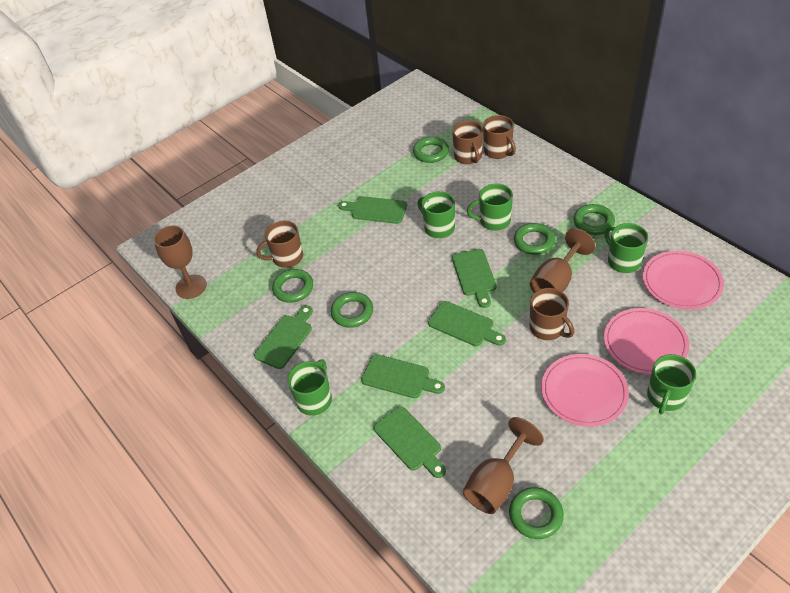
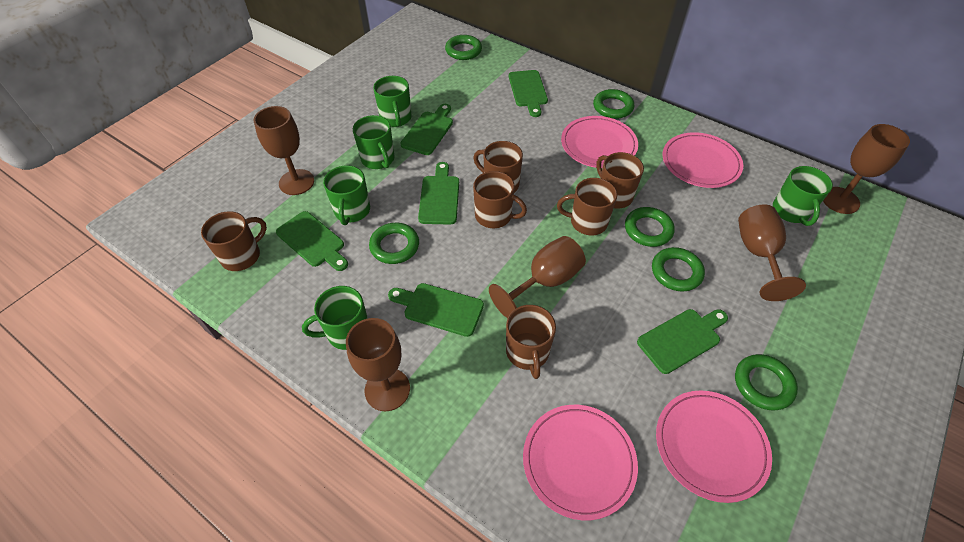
brown goblet: 3 -> 5
brown mug: 4 -> 6
pink plate: 3 -> 4

